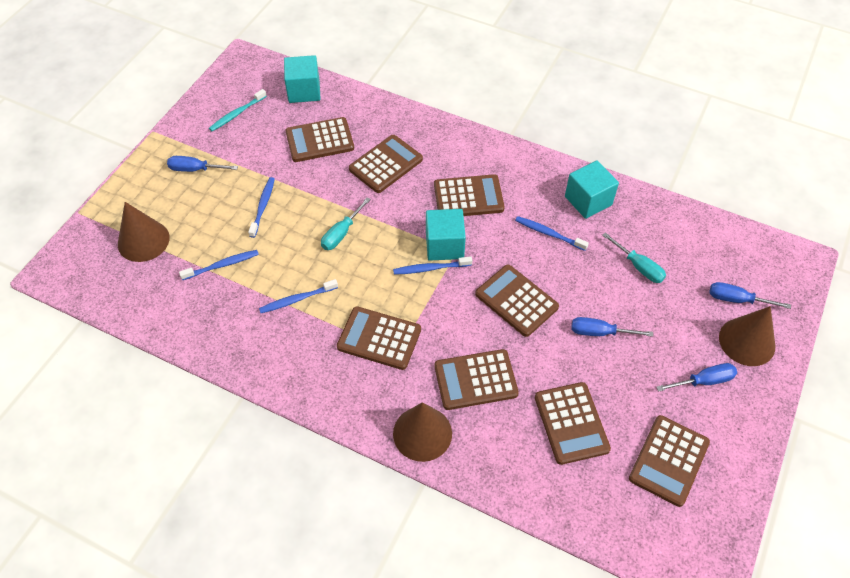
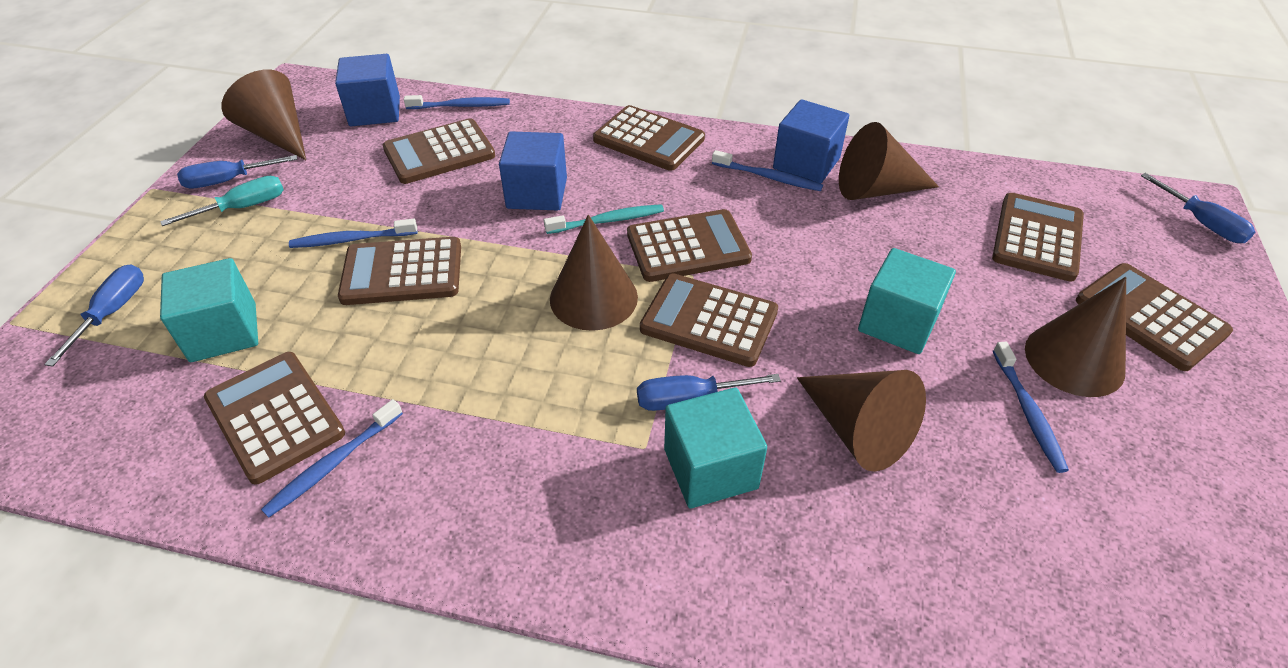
blue cube: 0 -> 3
brown cone: 3 -> 5
turquoise screwdriver: 2 -> 1

